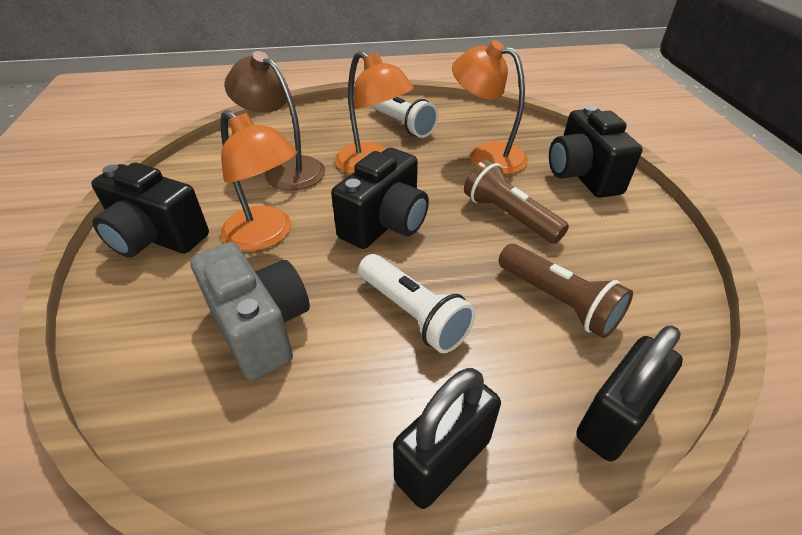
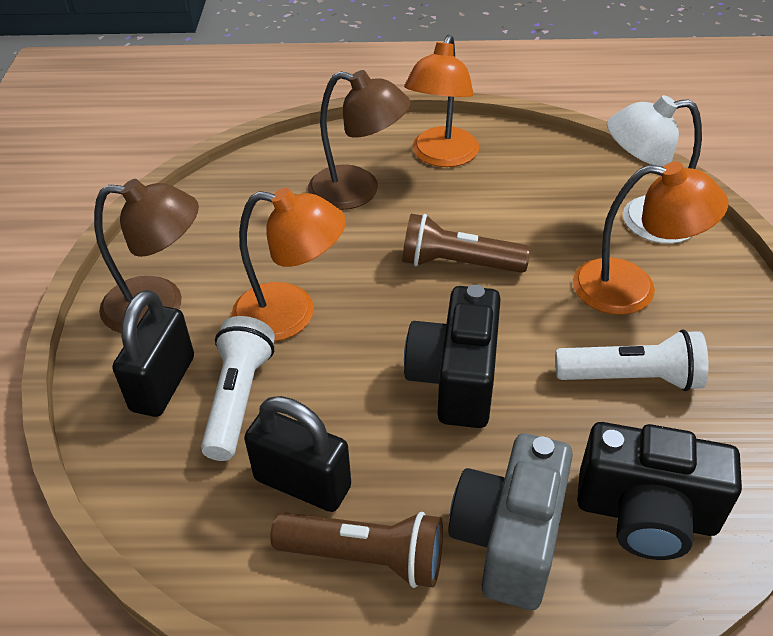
black camera: 3 -> 2
brown lamp: 1 -> 2
white lamp: 0 -> 1

